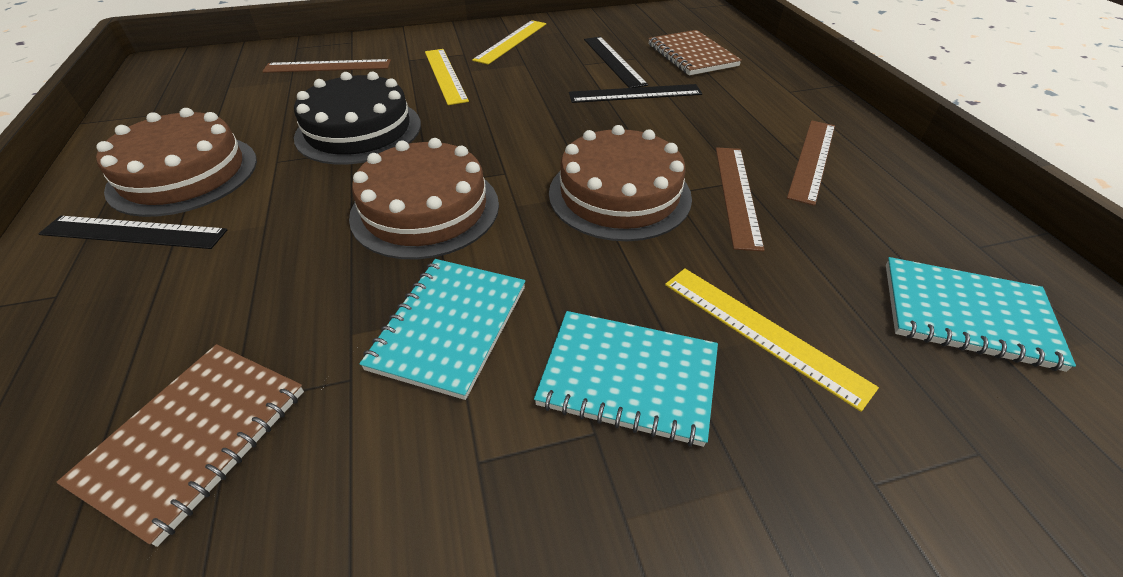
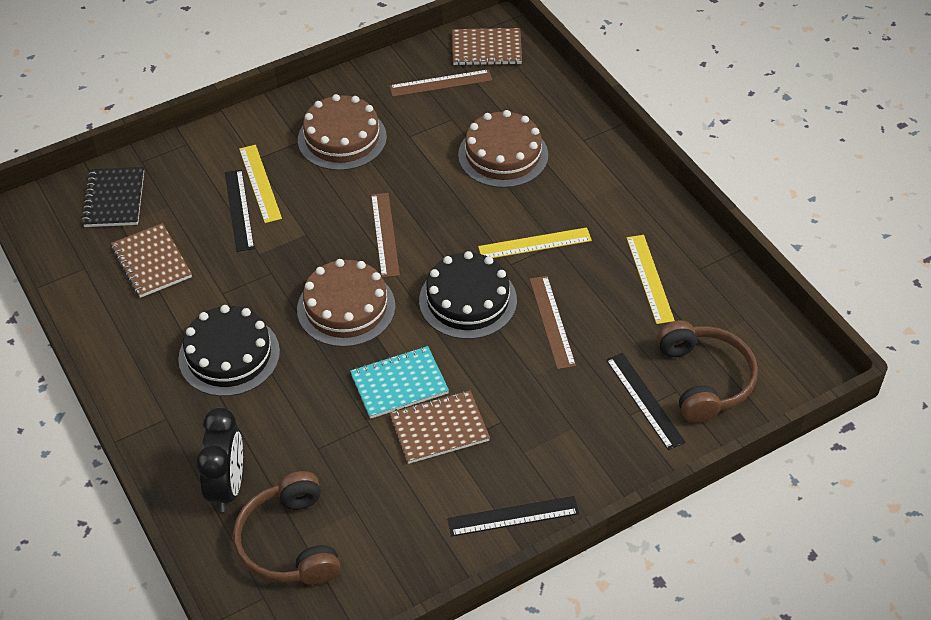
black cake: 1 -> 2
black clock: 0 -> 1
black notebook: 0 -> 1
brown headphones: 0 -> 2
brown notebook: 2 -> 3
turquoise notebook: 3 -> 1

